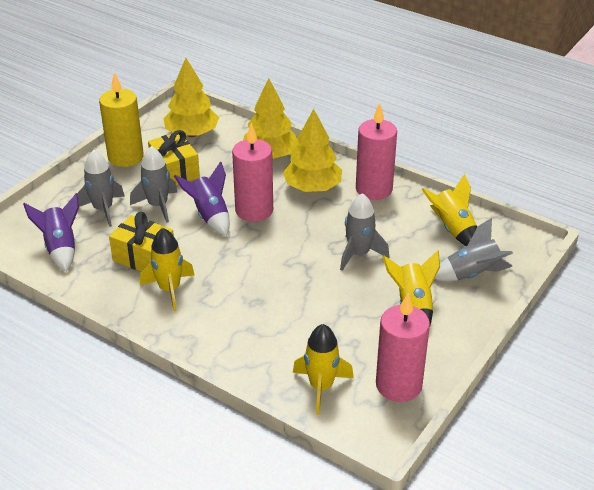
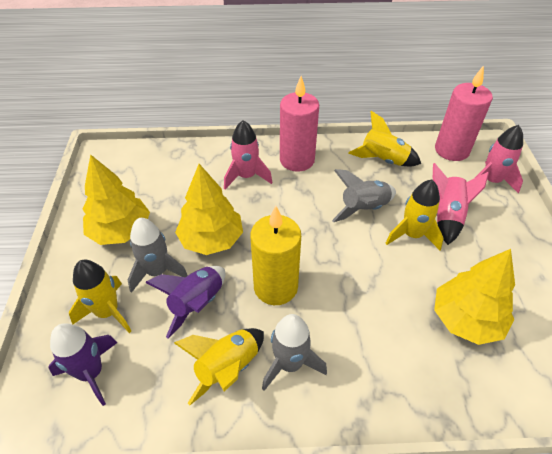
grey rocket: 4 -> 3
pink candle: 3 -> 2
pink rocket: 0 -> 3
yellow gift: 2 -> 0

